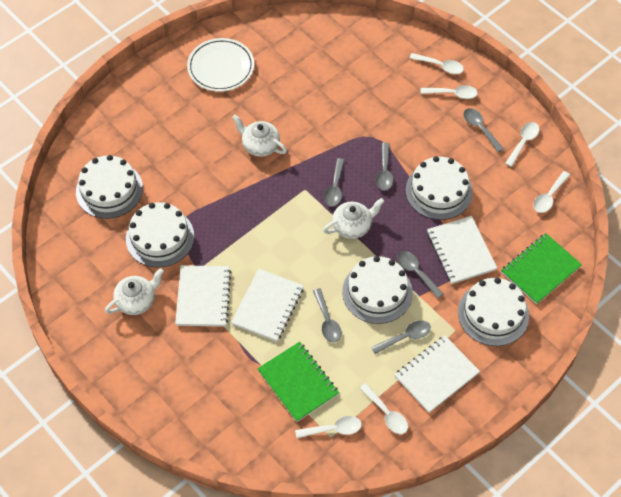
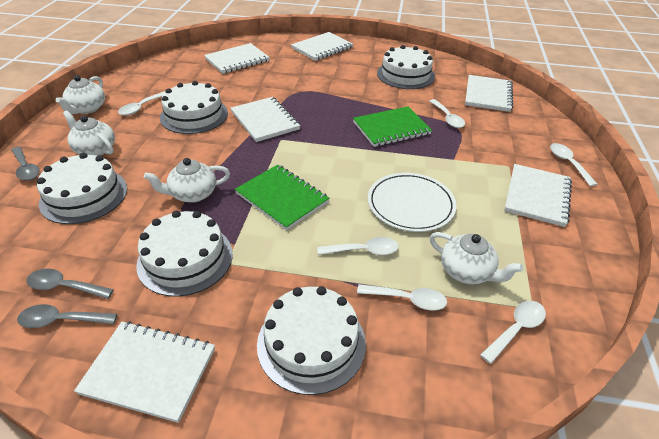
grey spoon: 6 -> 3
white notebook: 4 -> 6
white teapot: 3 -> 4

